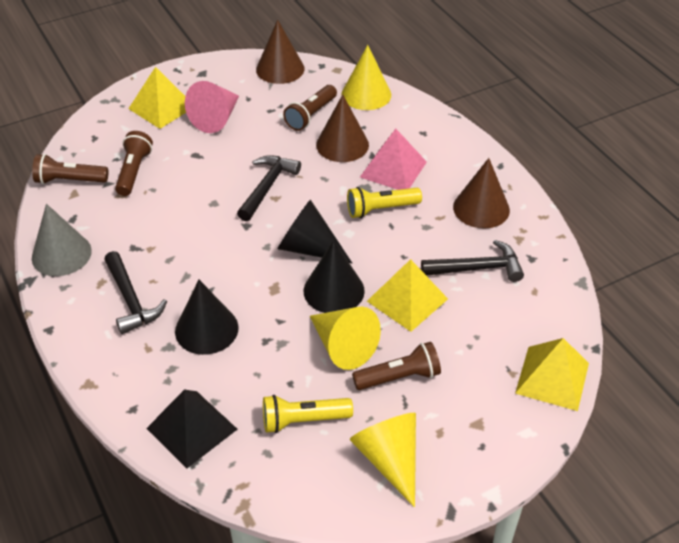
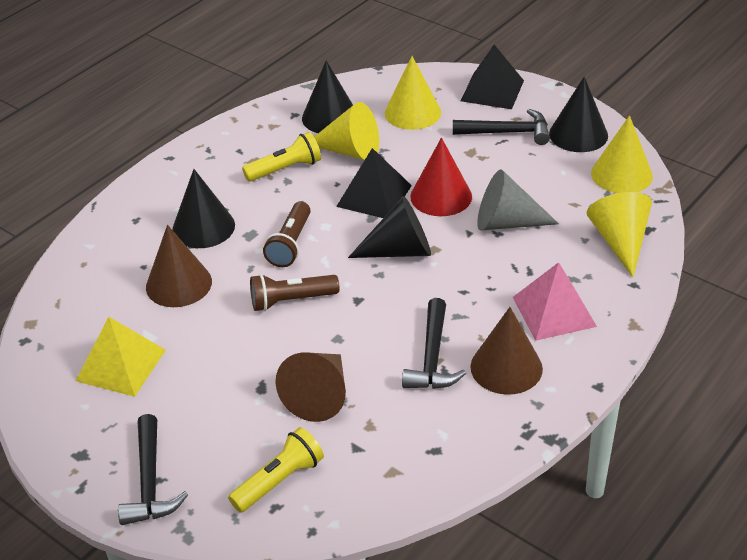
black cone: 3 -> 4
black pyramid: 1 -> 2
brown flashlight: 4 -> 2
pink cone: 1 -> 0
red cone: 0 -> 1
yellow cone: 3 -> 4
yellow pyramid: 3 -> 1

